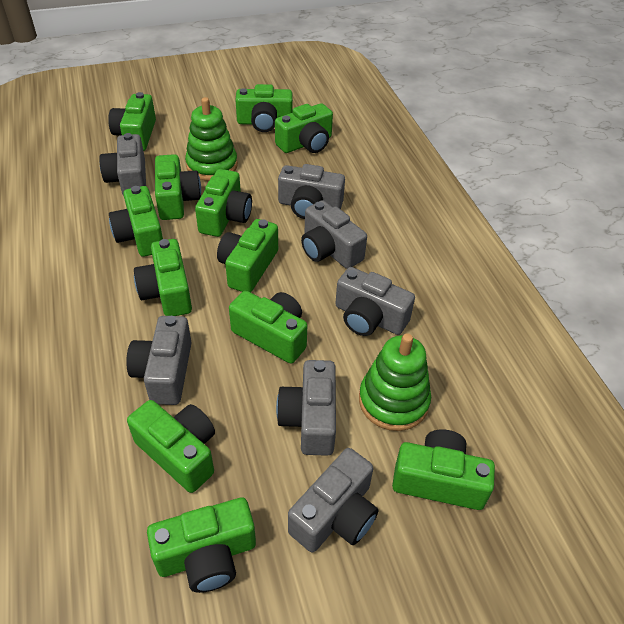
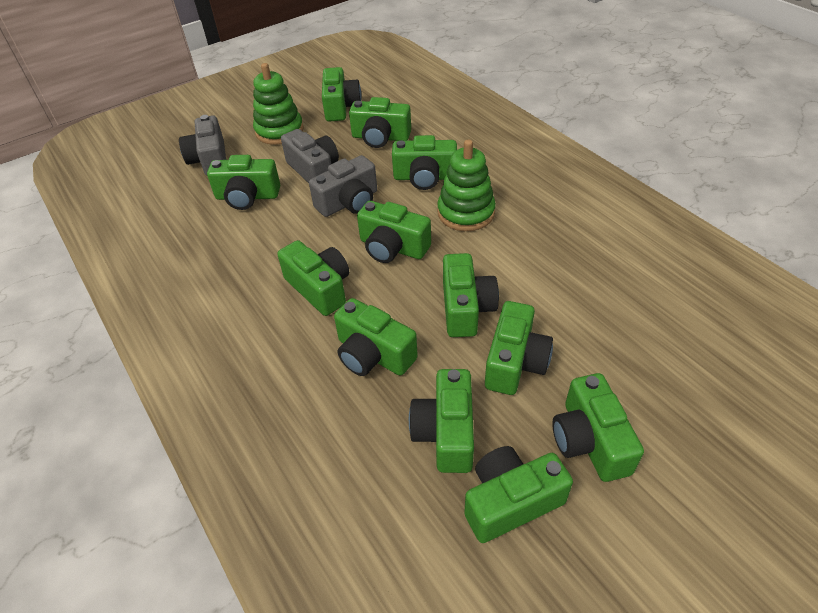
grey camera: 7 -> 3

